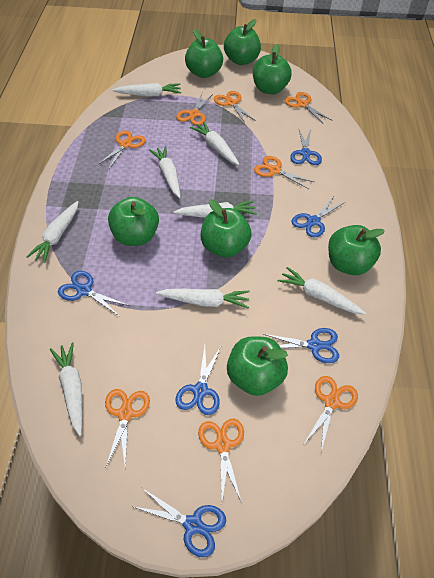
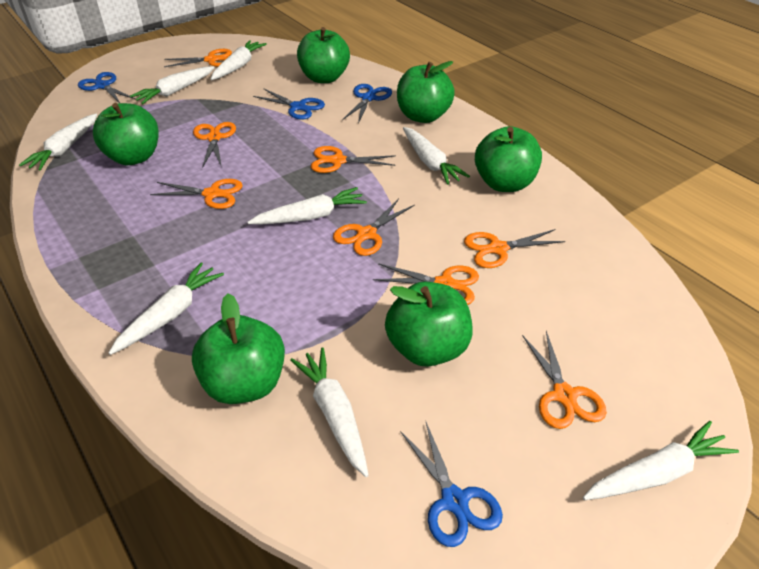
blue scissors: 6 -> 4
green apple: 7 -> 6

